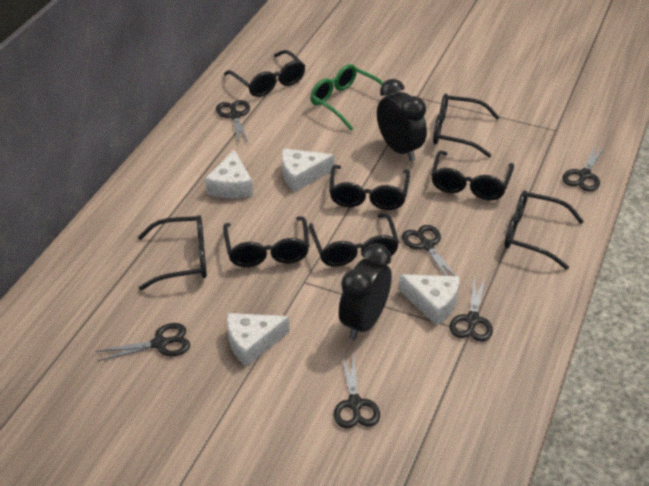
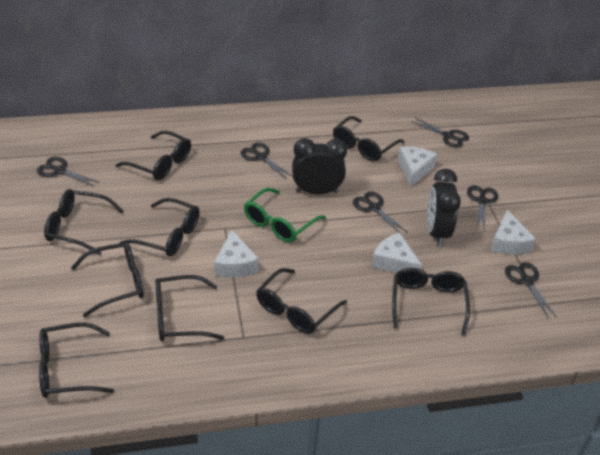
black glasses: 8 -> 9

